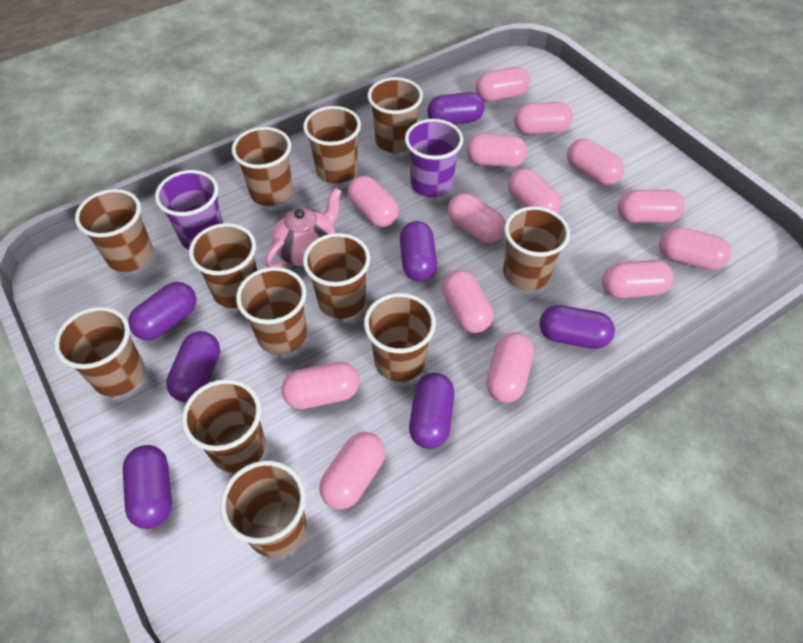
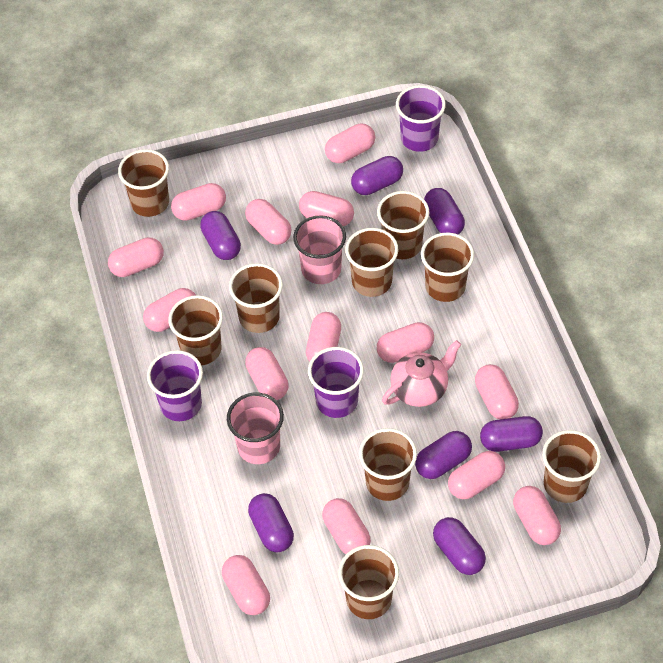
brown cup: 12 -> 9
pink cup: 0 -> 2
purple cup: 2 -> 3

